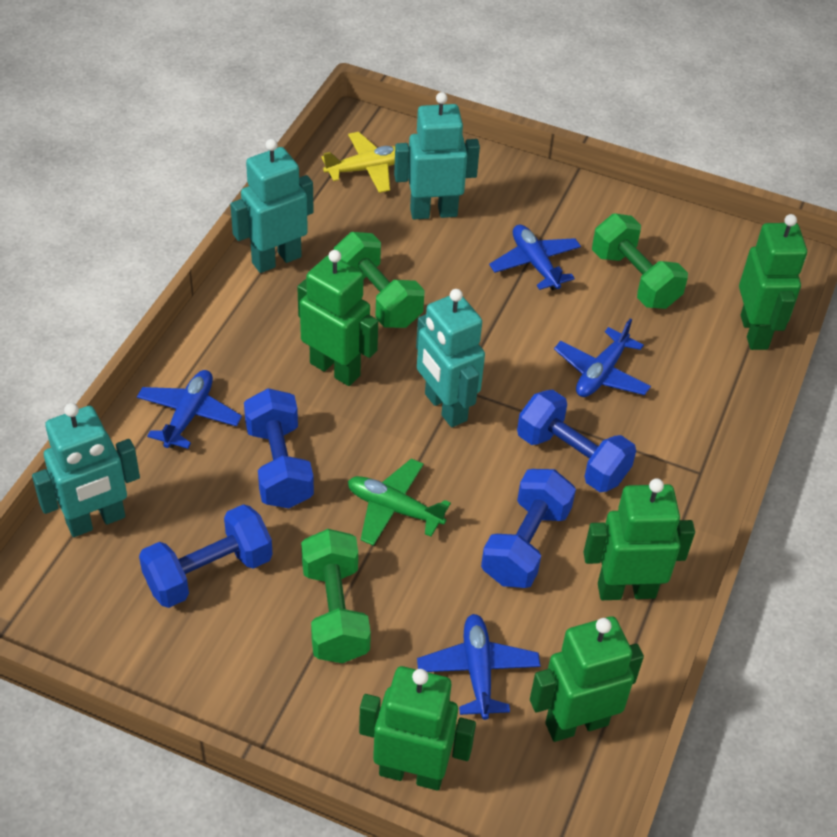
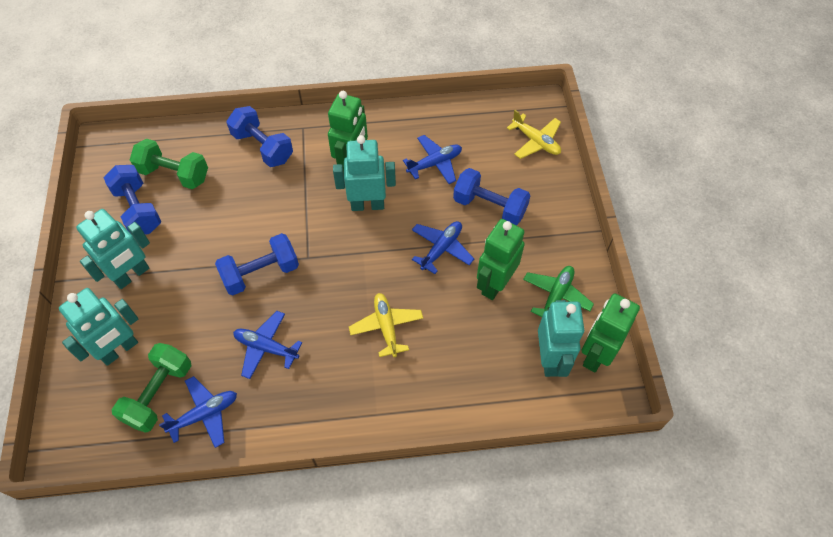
green dumbbell: 3 -> 2
green robot: 5 -> 3
yellow plane: 1 -> 2

